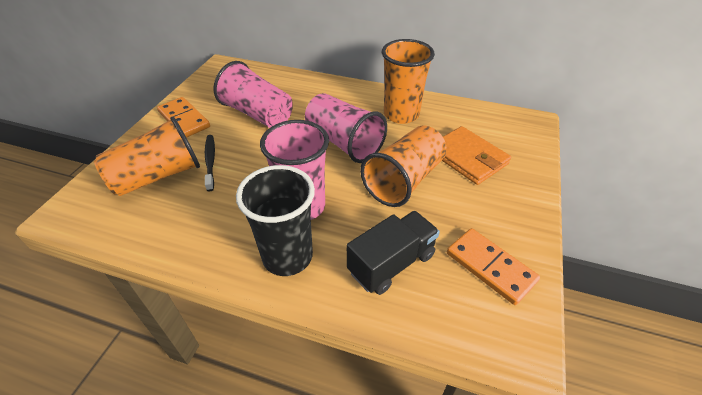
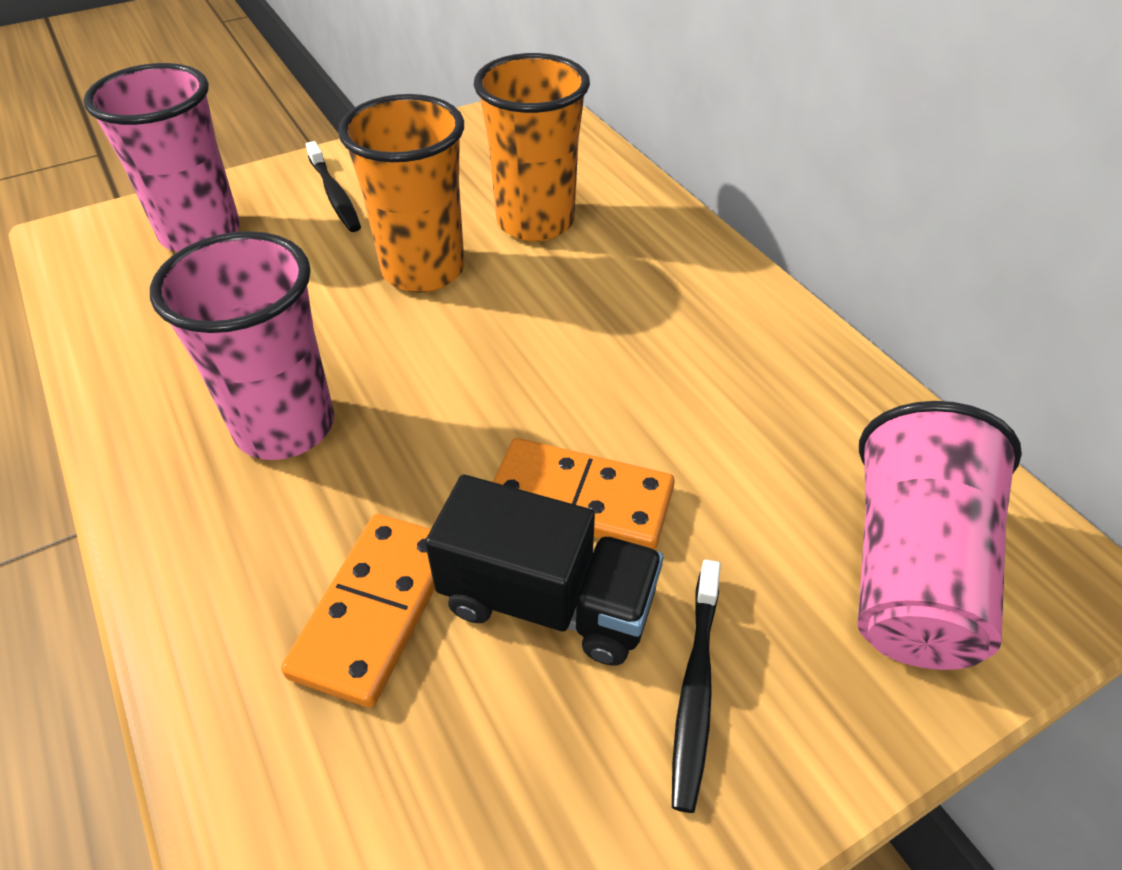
black cup: 1 -> 0
black toothbrush: 1 -> 2
orange cup: 3 -> 2
orange wallet: 1 -> 0

